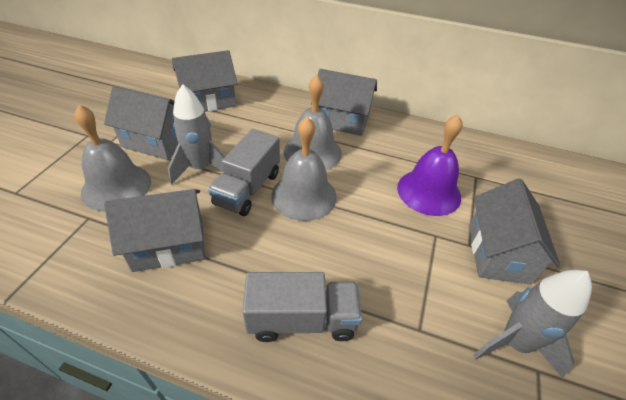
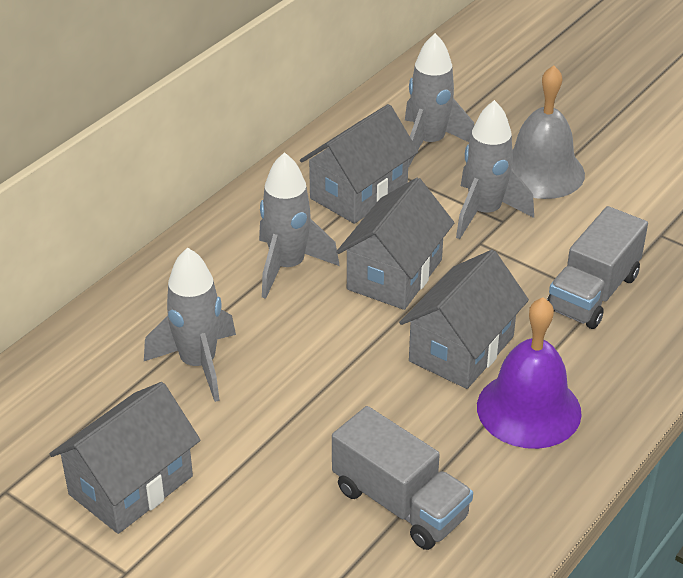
grey bell: 3 -> 1
grey house: 5 -> 4
grey rocket: 2 -> 4

